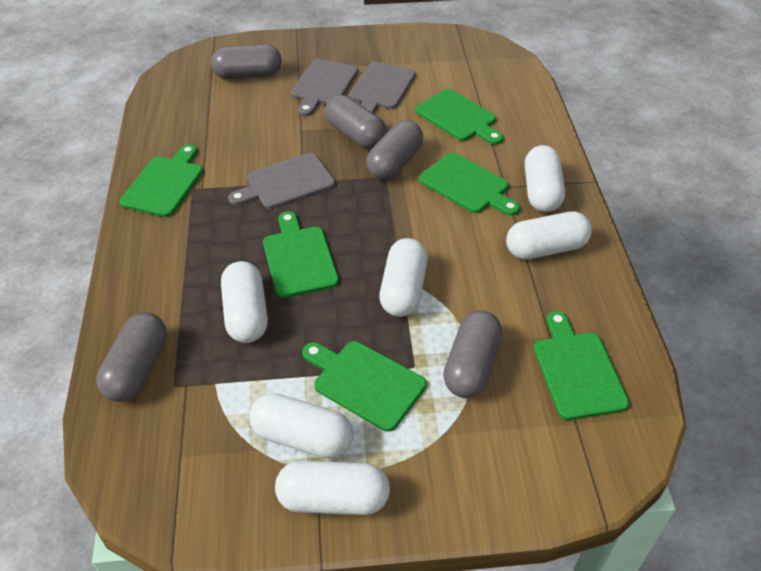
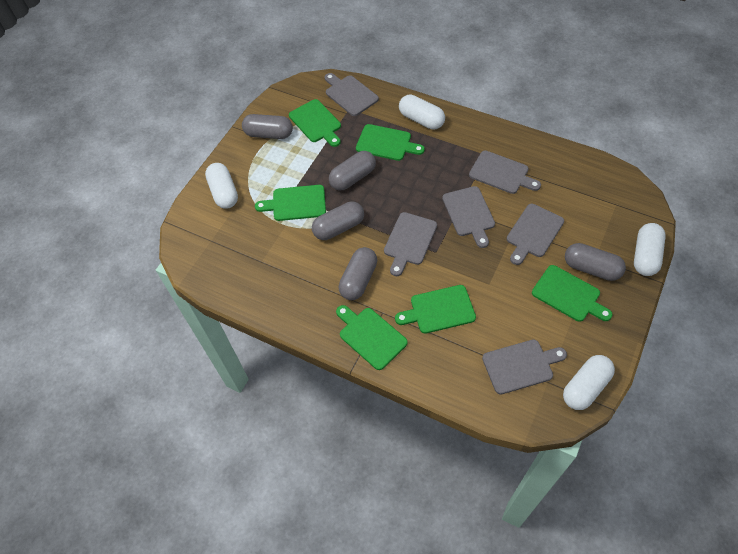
grey cutting board: 3 -> 6
white capsule: 6 -> 4

